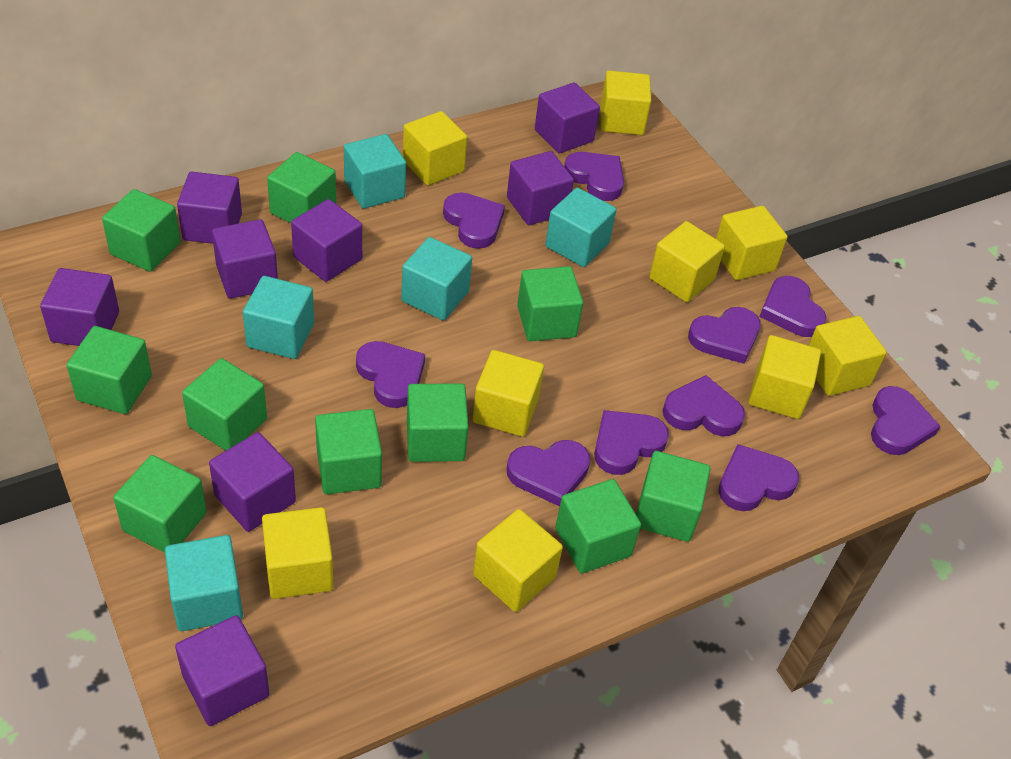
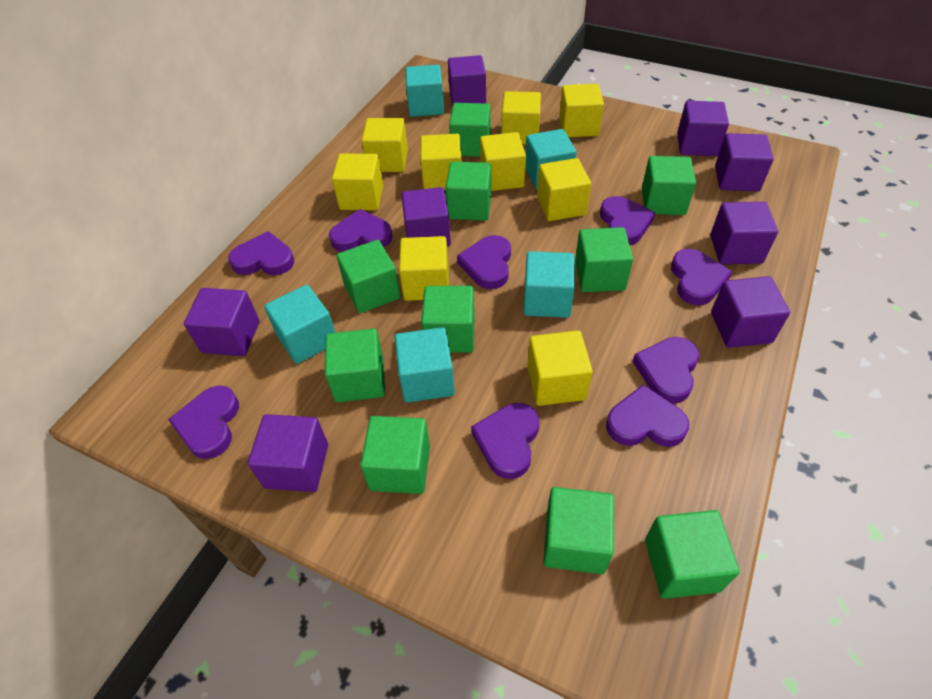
purple heart: 10 -> 9

